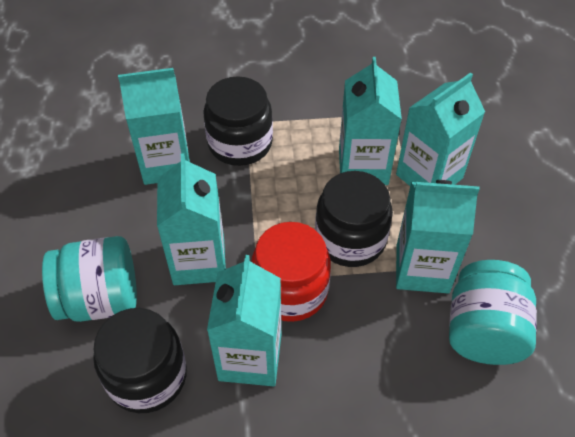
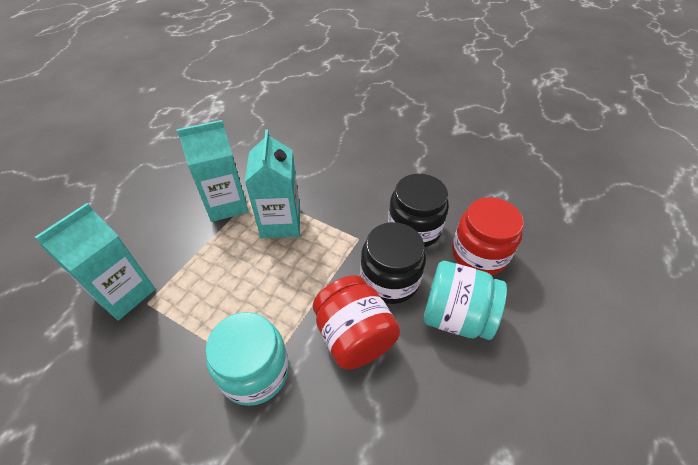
black jar: 3 -> 2
red jar: 1 -> 2
turquoise carton: 6 -> 3

